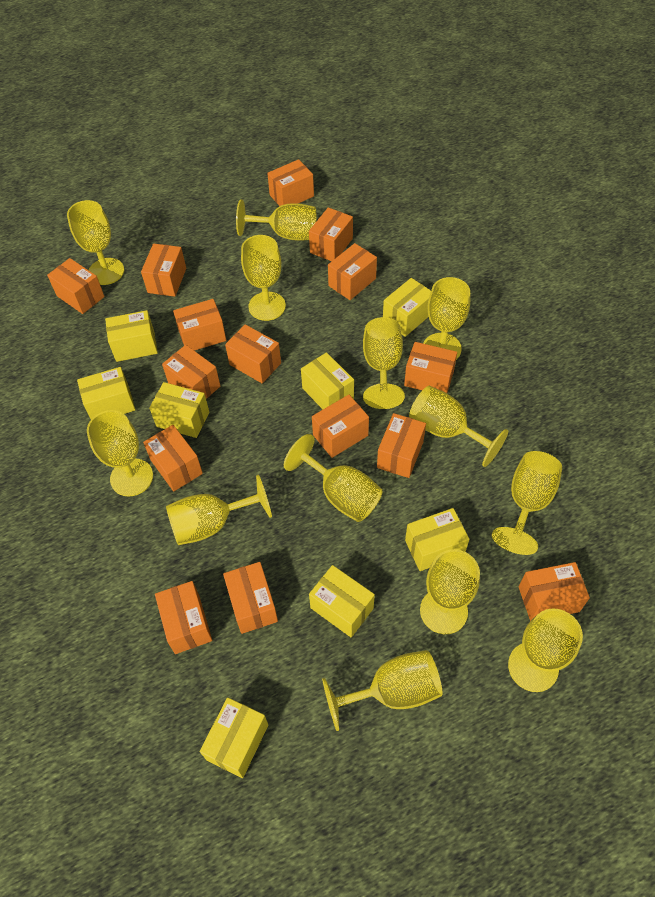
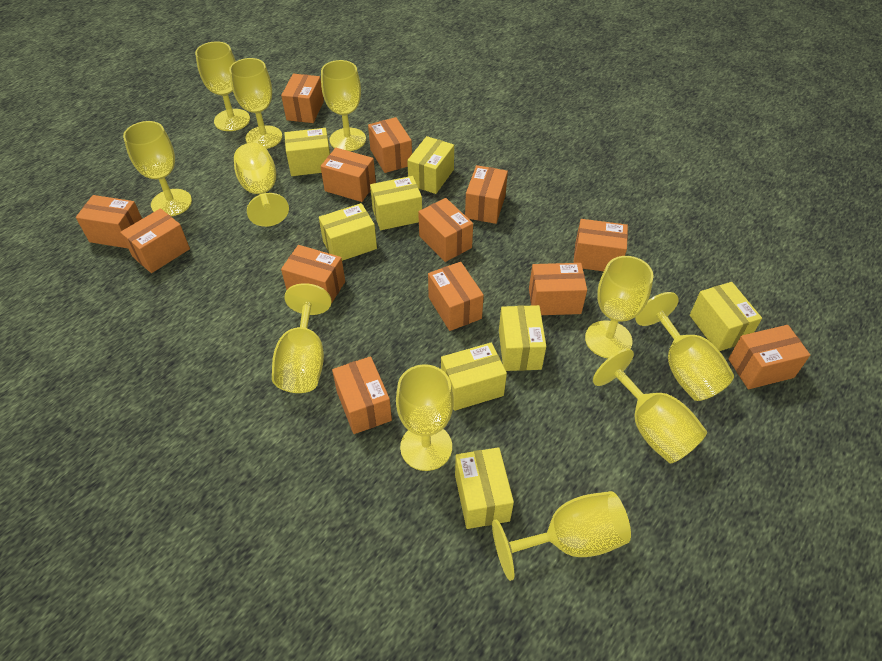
orange box: 15 -> 13
yellow goblet: 13 -> 11

